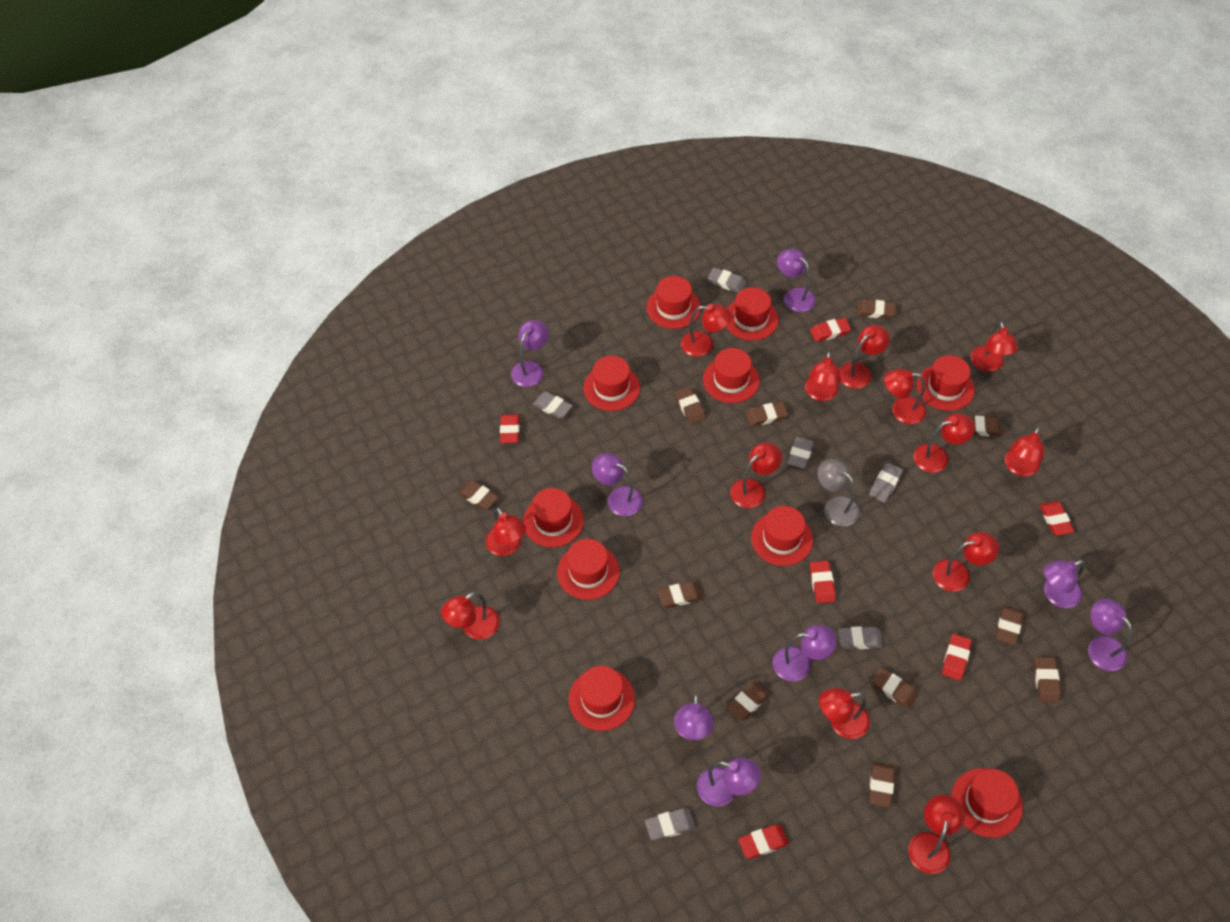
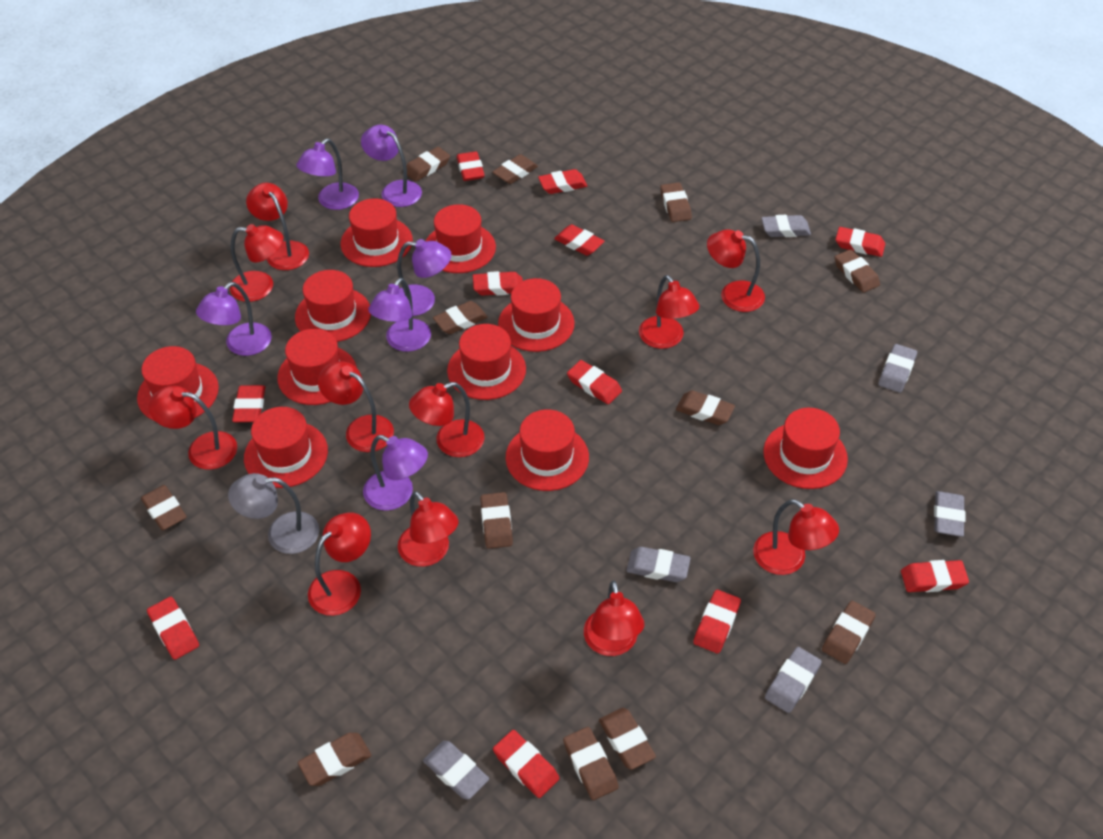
brown eraser: 11 -> 12
purple lamp: 8 -> 6
red eraser: 6 -> 11
red lamp: 13 -> 11

